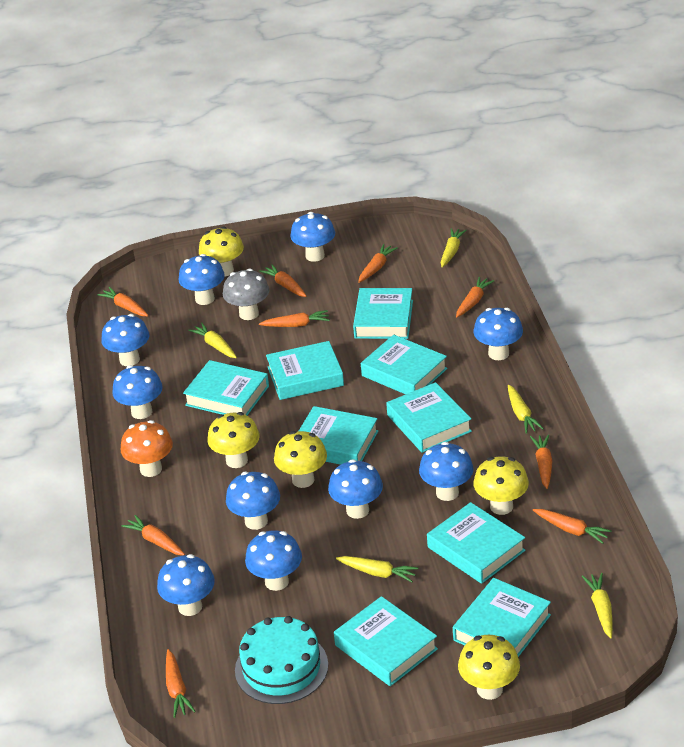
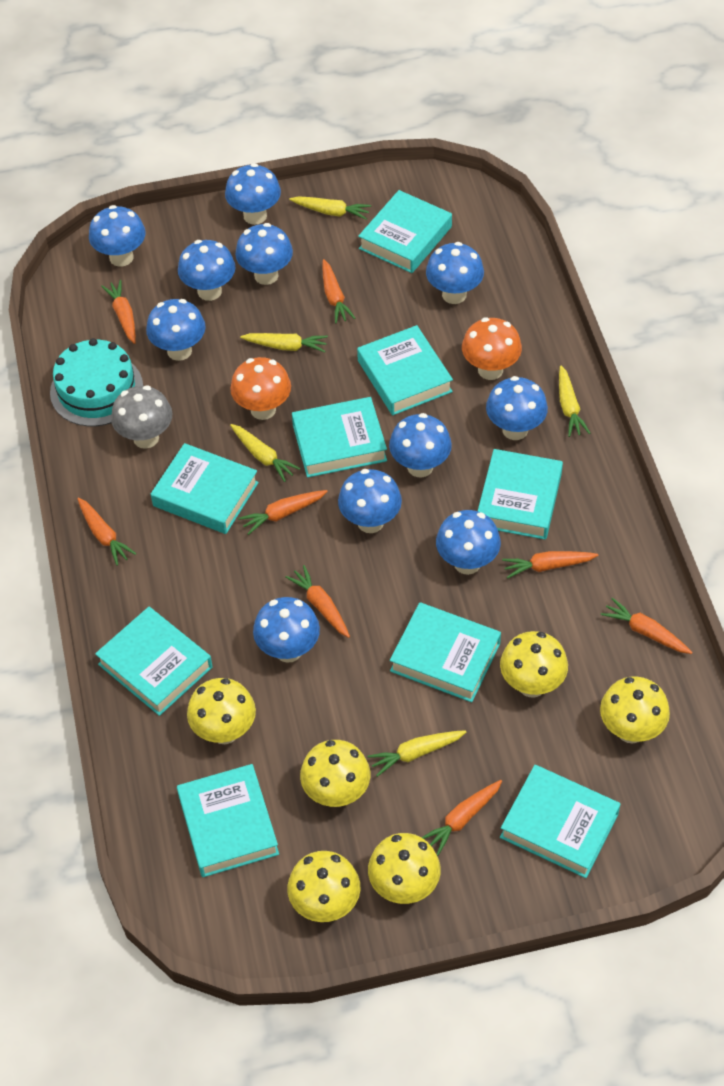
blue mushroom: 10 -> 11
orange carrot: 9 -> 8
orange mushroom: 1 -> 2
yellow mushroom: 5 -> 6

